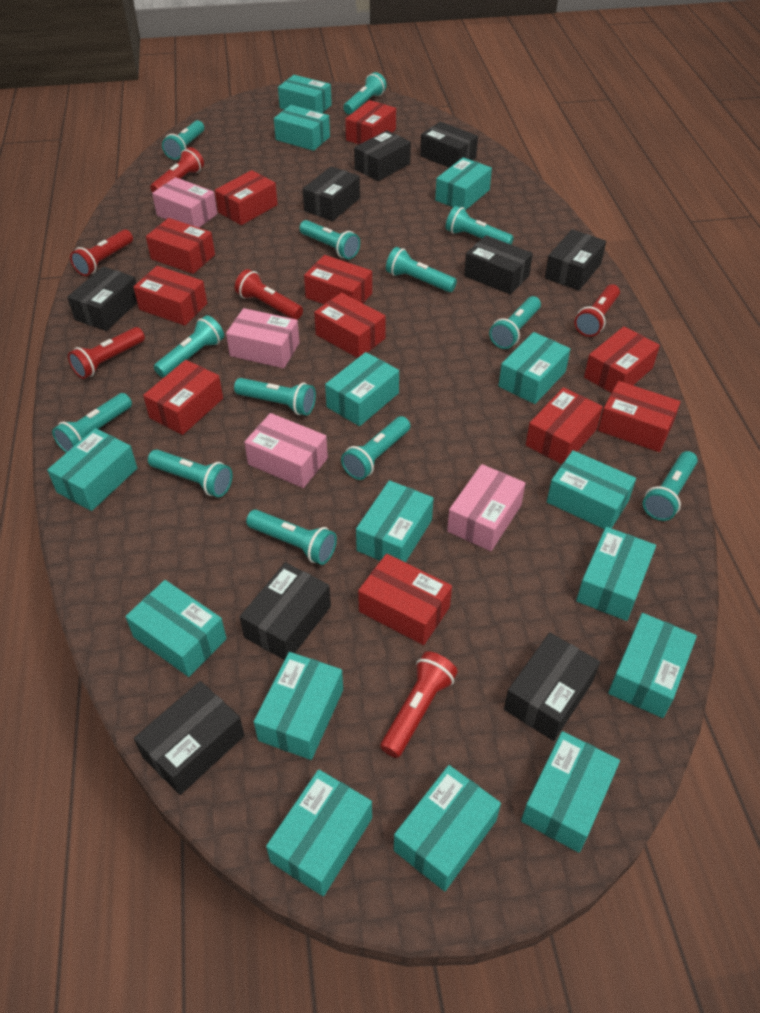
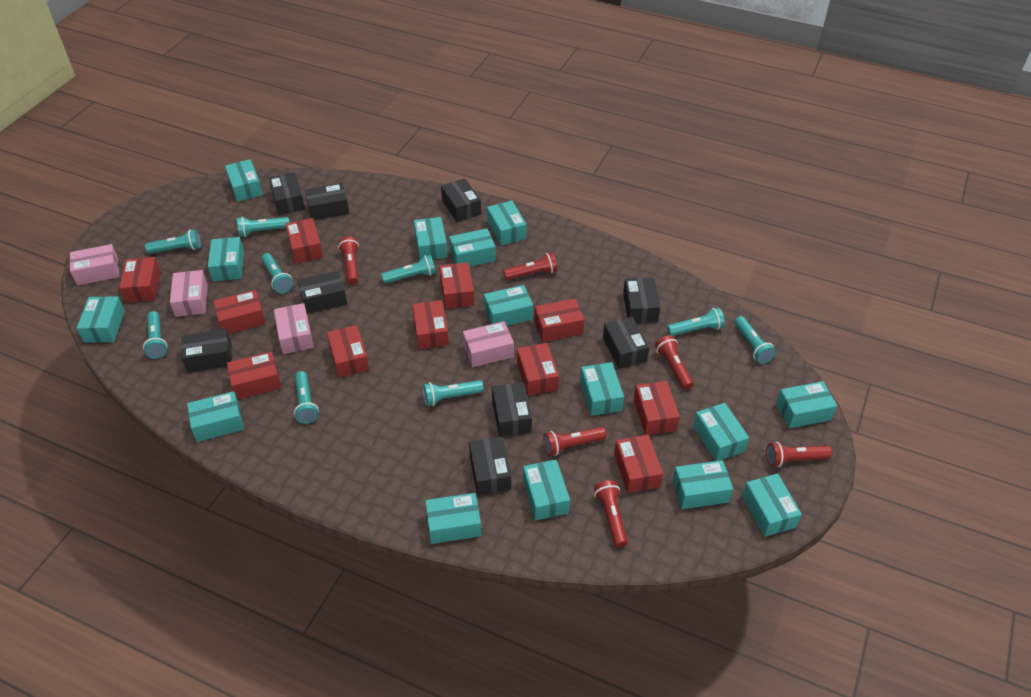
turquoise flashlight: 13 -> 9

